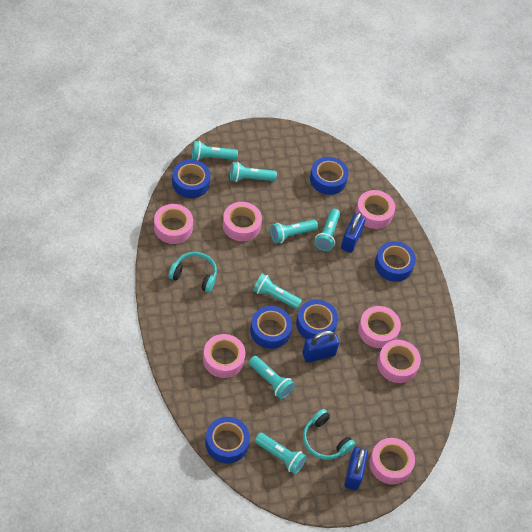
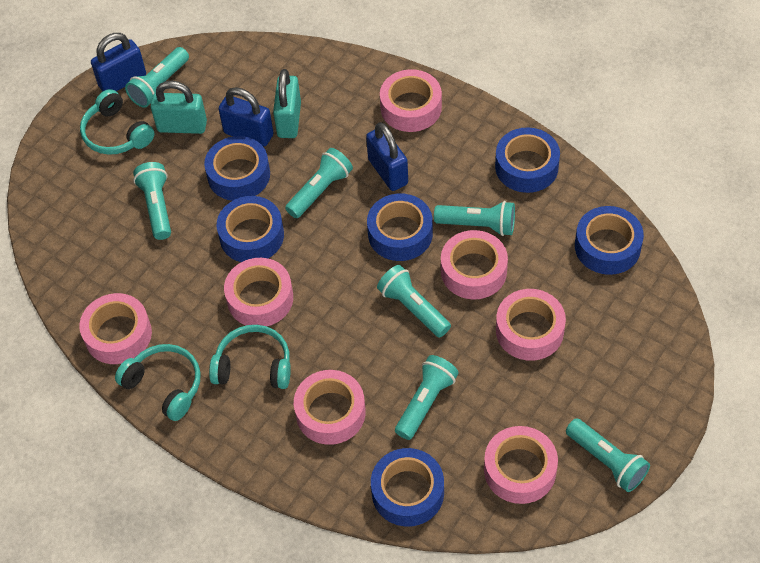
turquoise headphones: 2 -> 3
turquoise padlock: 0 -> 2

